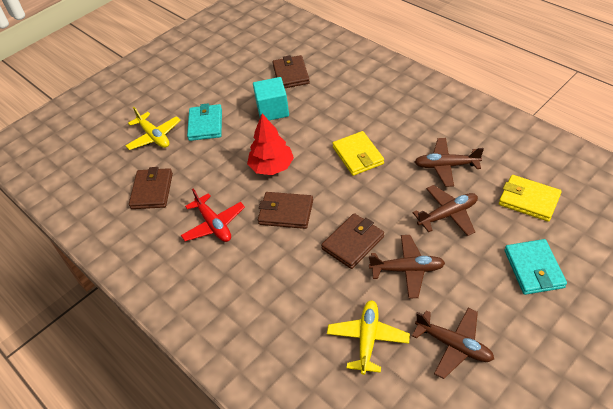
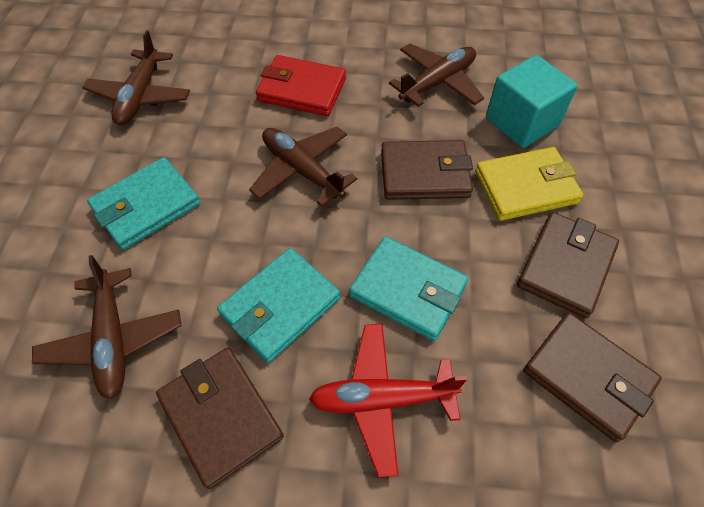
red tree: 1 -> 0
red wallet: 0 -> 1
turquoise wallet: 2 -> 3
yellow plane: 2 -> 0
yellow wallet: 2 -> 1

